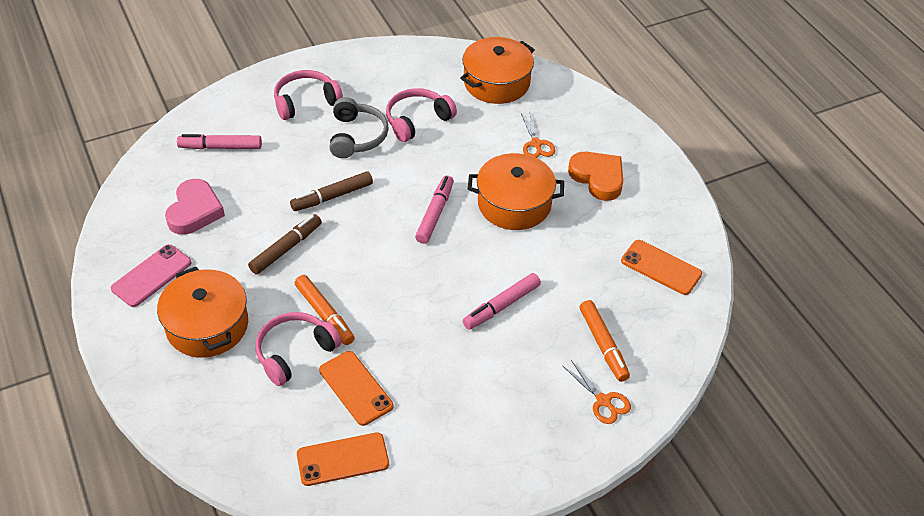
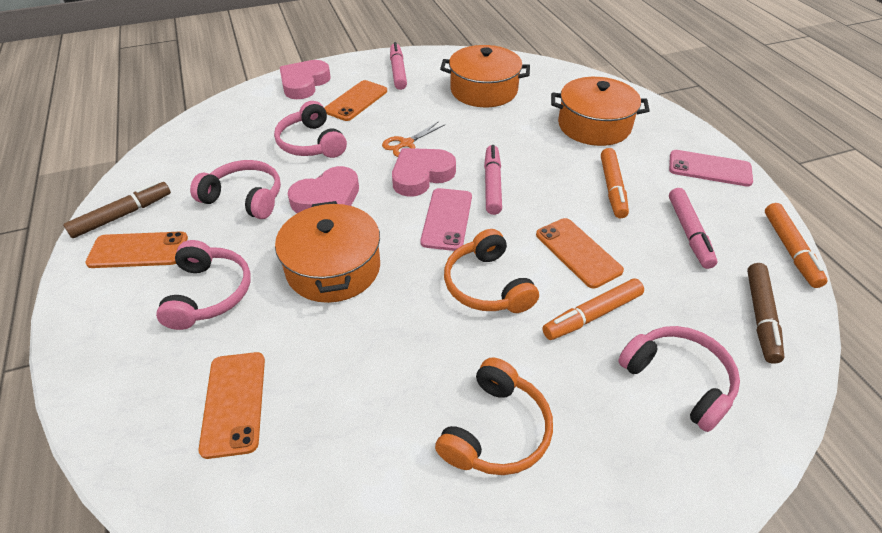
grey headphones: 1 -> 0
orange headphones: 0 -> 2
orange heart: 1 -> 0
orange marker: 2 -> 3
orange phone: 3 -> 4
orange scissors: 2 -> 1
pink headphones: 3 -> 4
pink heart: 1 -> 3
pink phone: 1 -> 2

